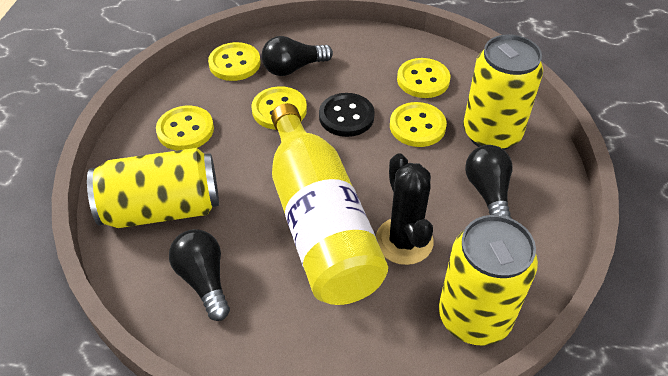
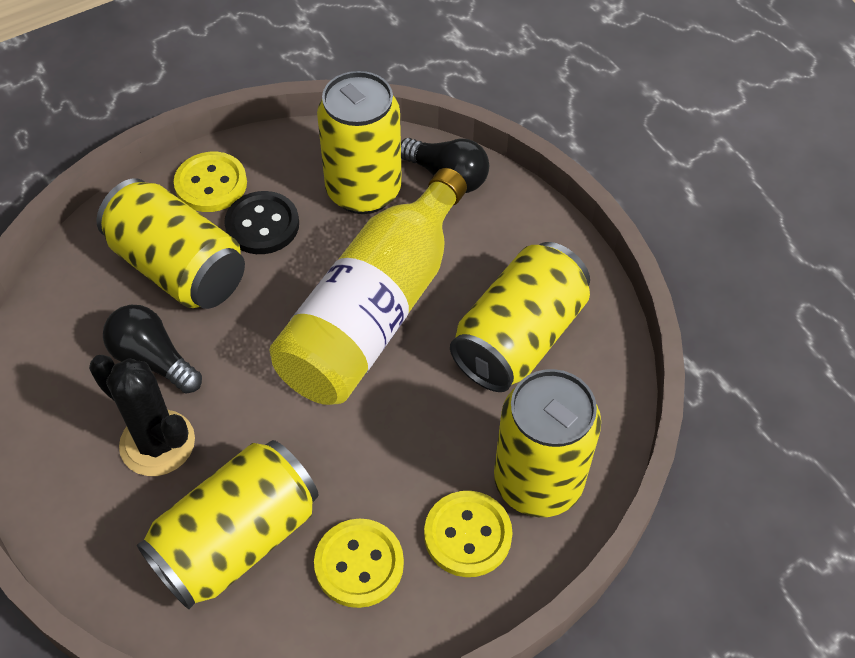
black light bulb: 3 -> 2
yellow button: 5 -> 3
yellow can: 3 -> 5

